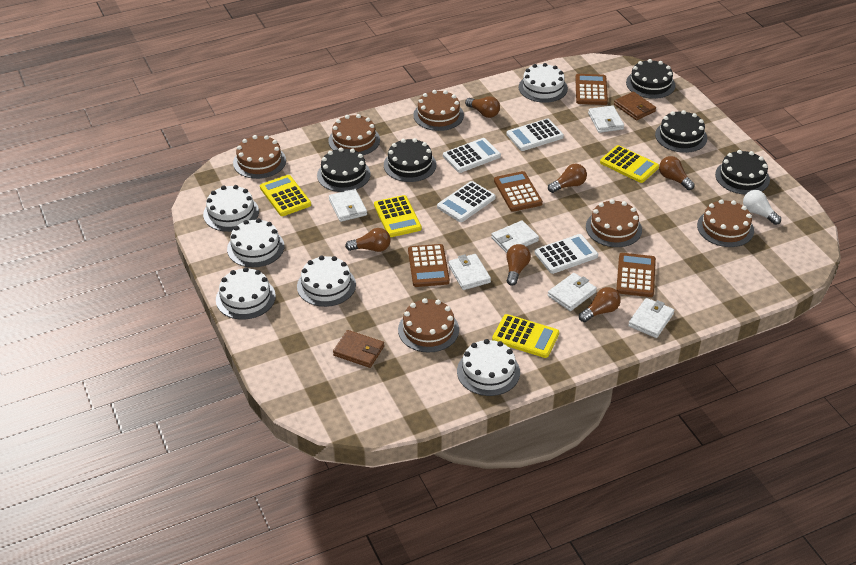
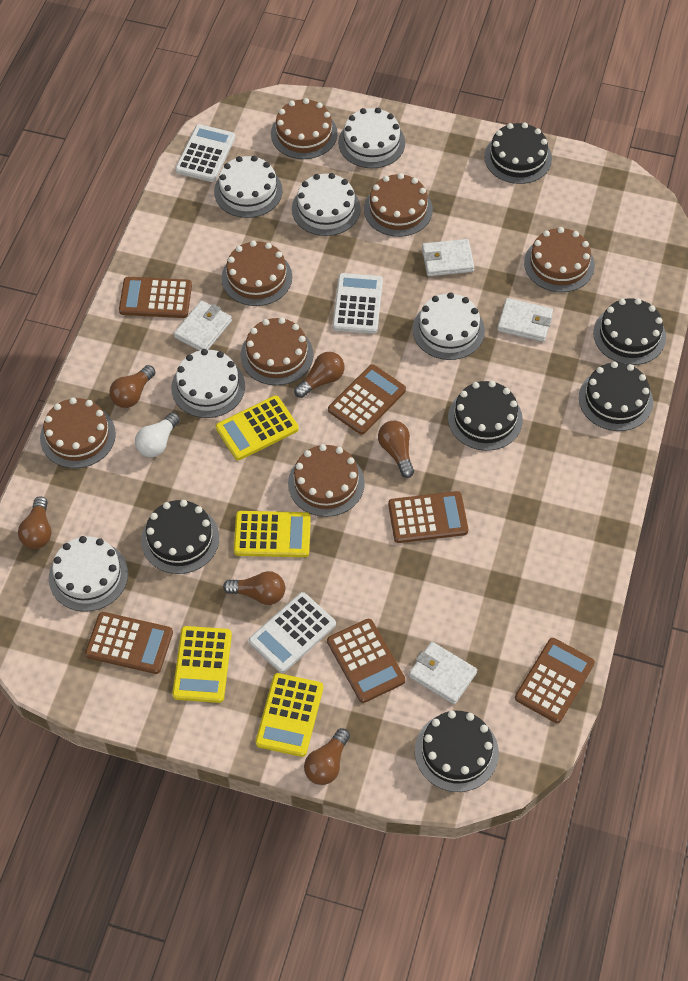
black cake: 5 -> 6
brown cake: 6 -> 7
brown calculator: 4 -> 6
brown wallet: 2 -> 0
white calculator: 4 -> 3
white wallet: 6 -> 4

